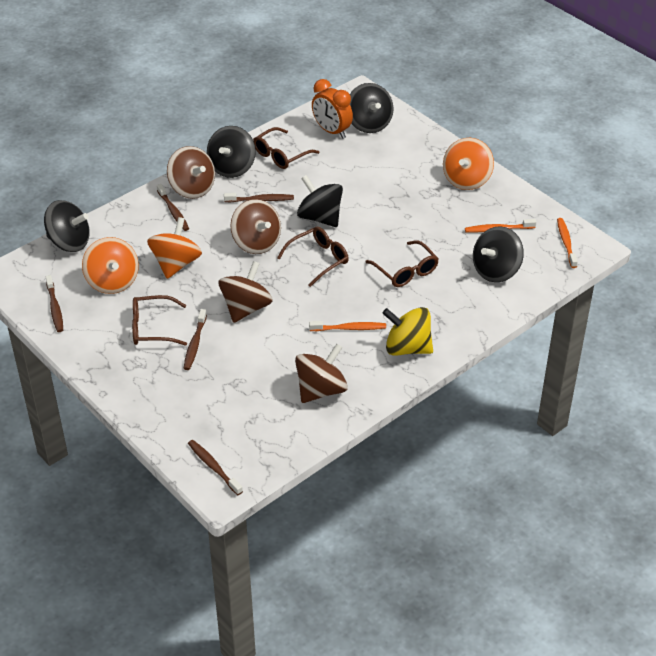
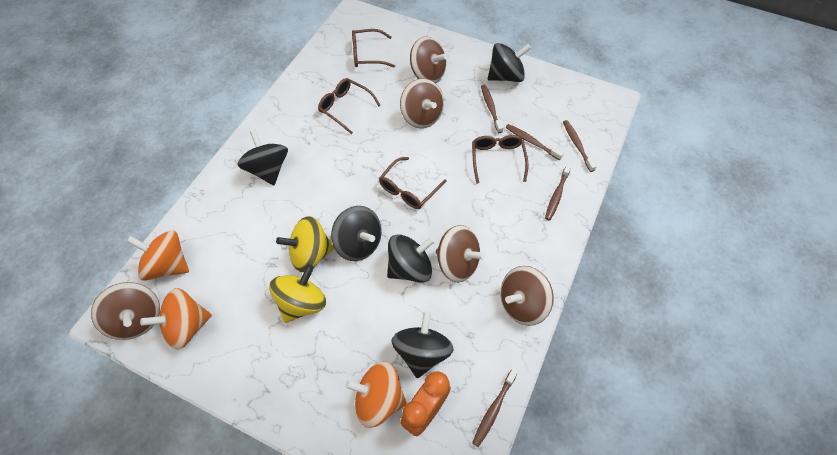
brown spinning top: 4 -> 5
orange toothbrush: 3 -> 0
yellow spinning top: 1 -> 2

